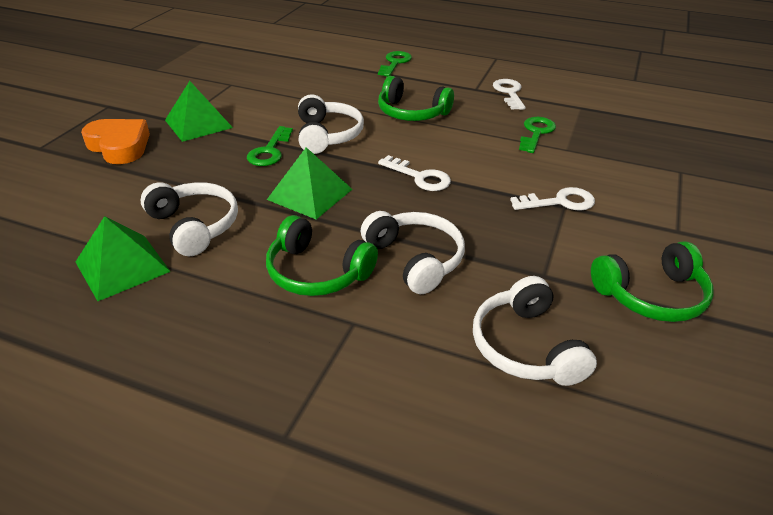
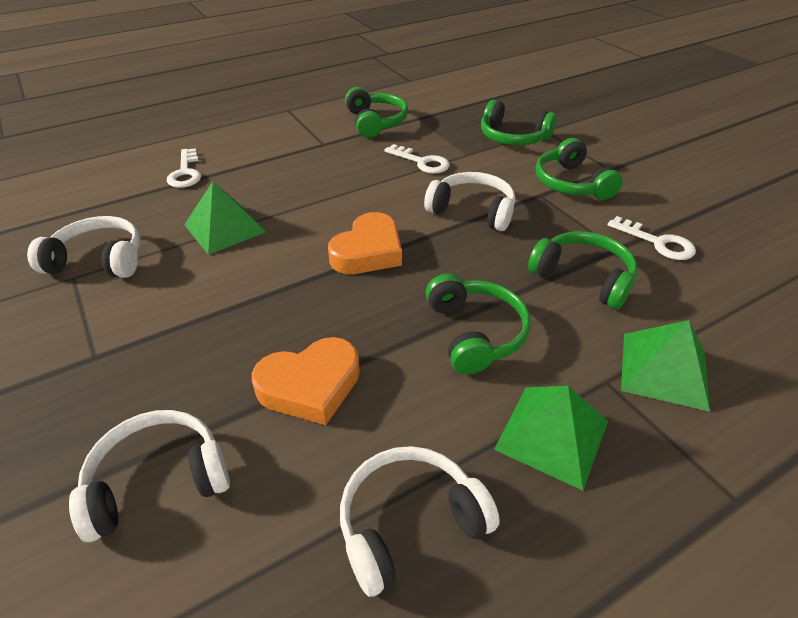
green headphones: 3 -> 5
green key: 3 -> 0
orange heart: 1 -> 2

